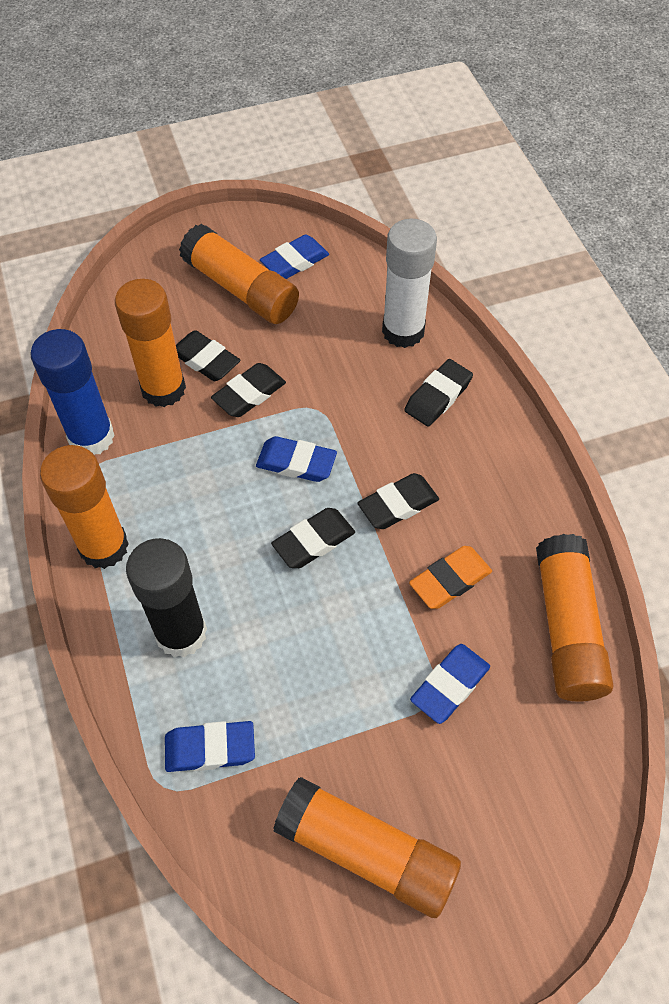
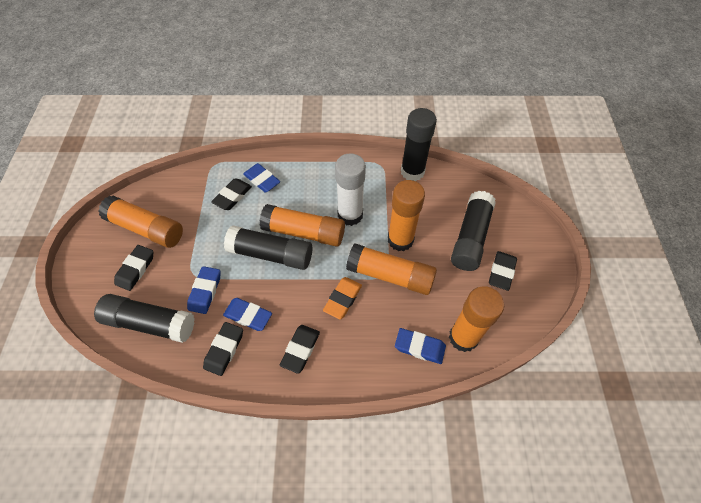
black glue stick: 1 -> 4
blue glue stick: 1 -> 0

